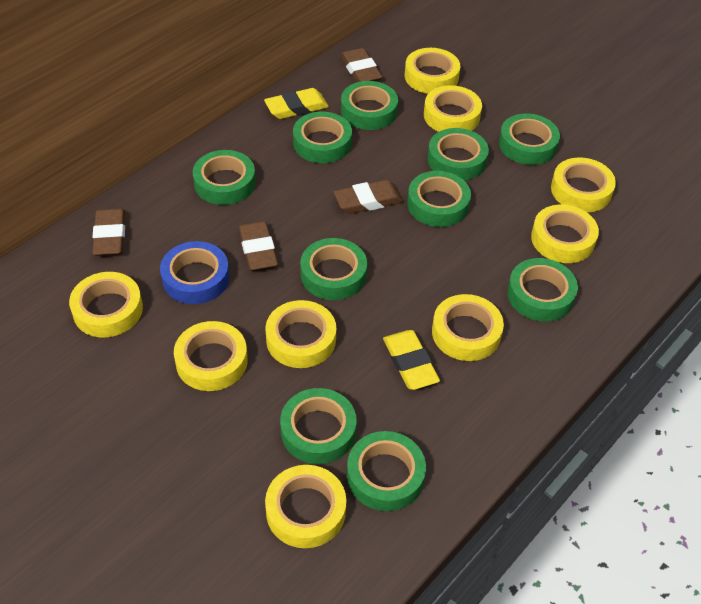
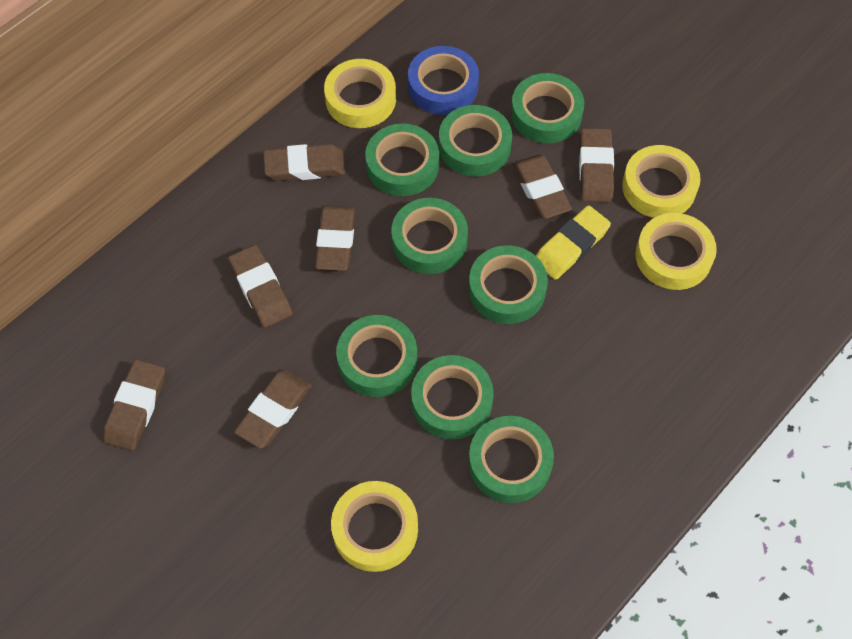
brown eraser: 4 -> 7
green tape: 10 -> 8
yellow eraser: 2 -> 1
yellow tape: 9 -> 4

